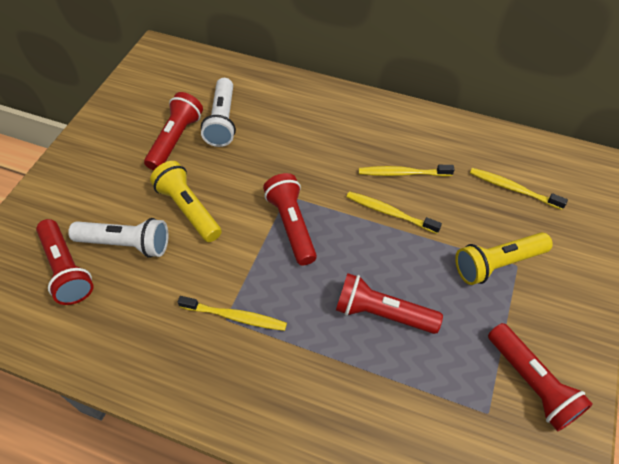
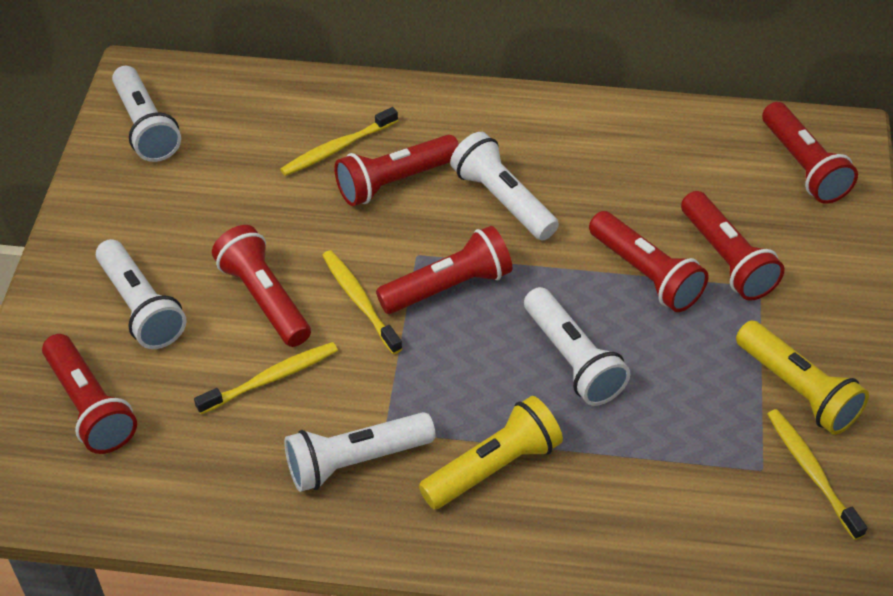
red flashlight: 5 -> 7
white flashlight: 2 -> 5

